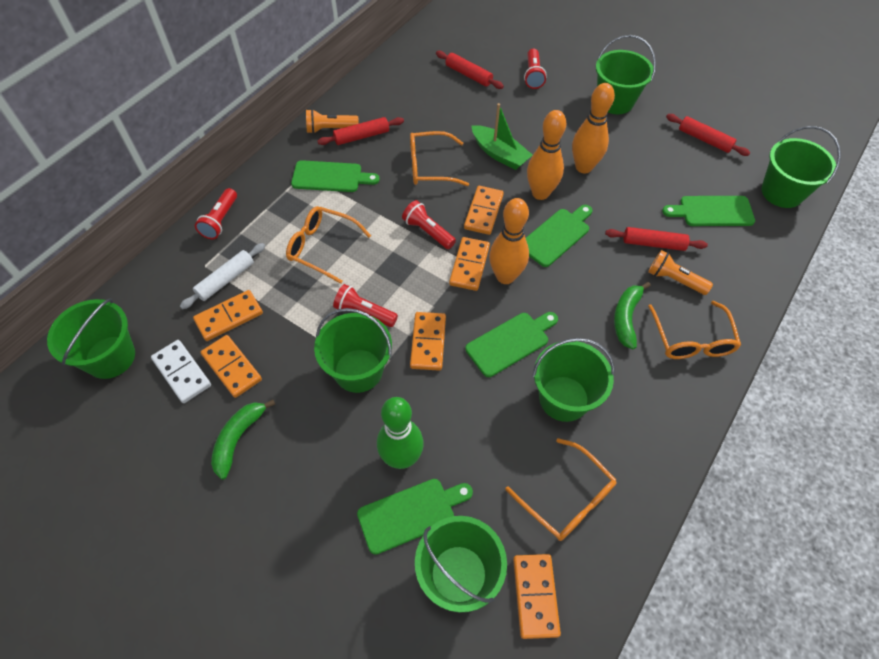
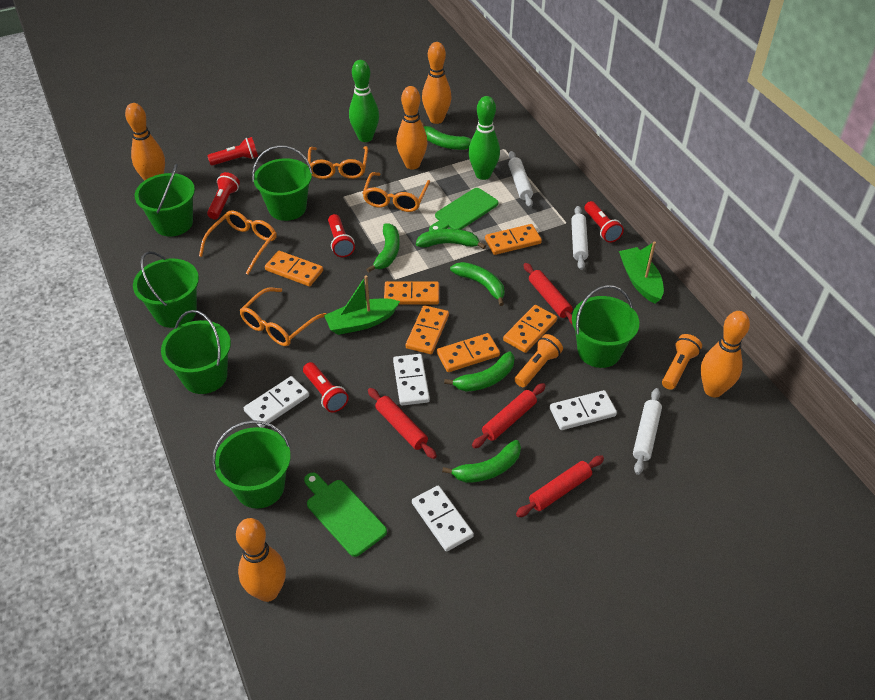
green banana: 2 -> 6
green boat: 1 -> 2
green bowling pin: 1 -> 2
green cutting board: 5 -> 2
orange bowling pin: 3 -> 5
red flashlight: 4 -> 5
white domino: 1 -> 4
white rolling pin: 1 -> 3

